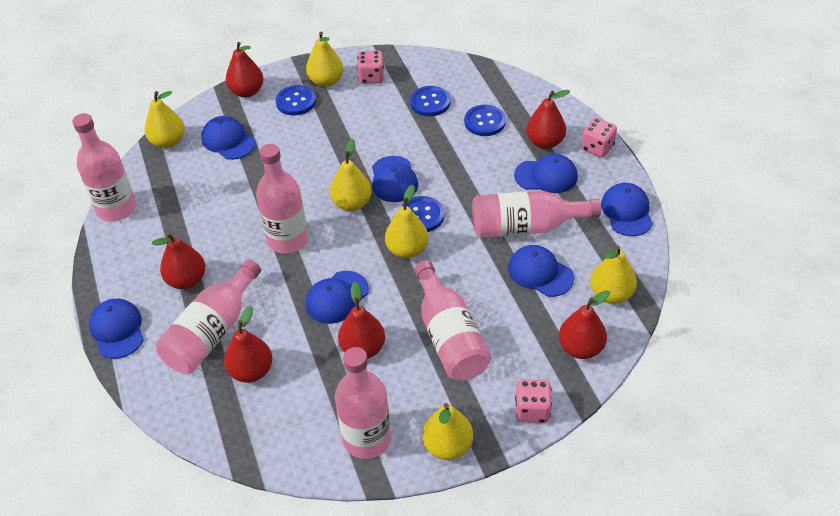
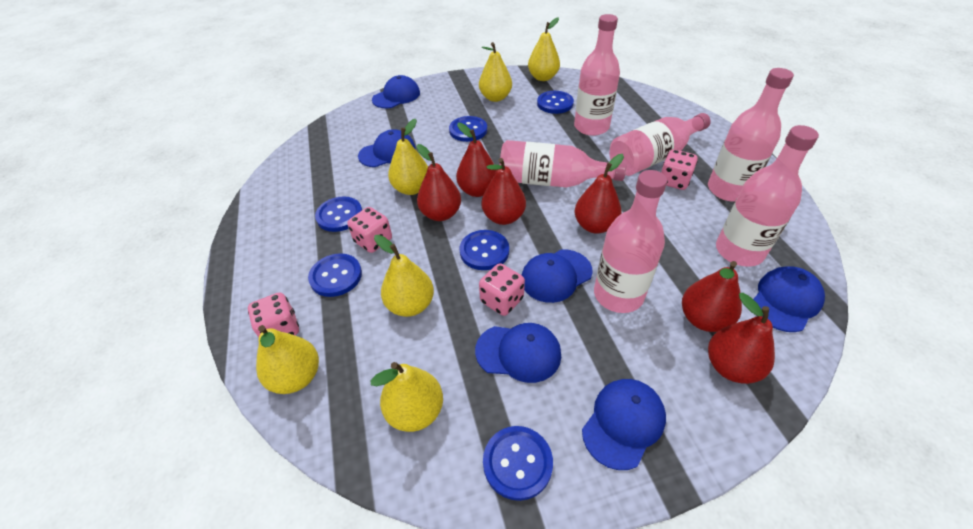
blue button: 4 -> 6
blue cap: 7 -> 6
pink dice: 3 -> 4

